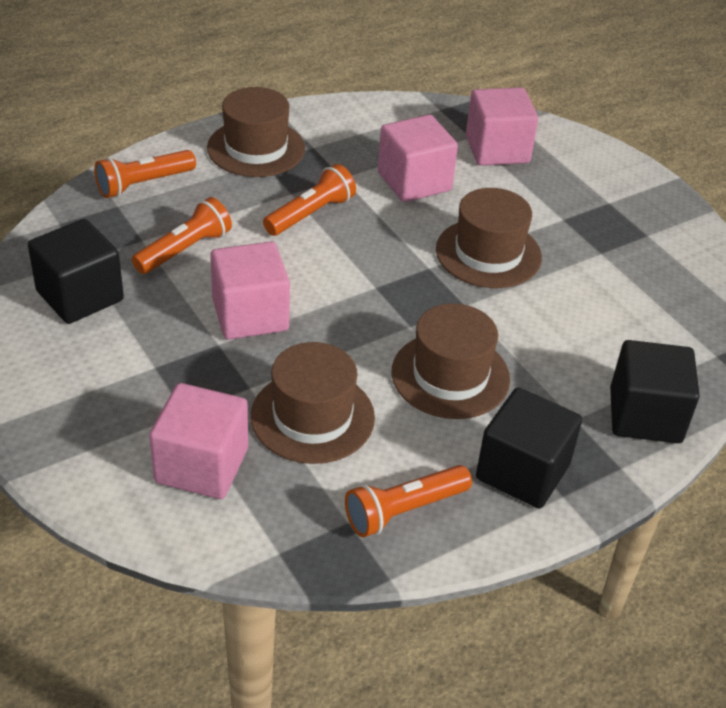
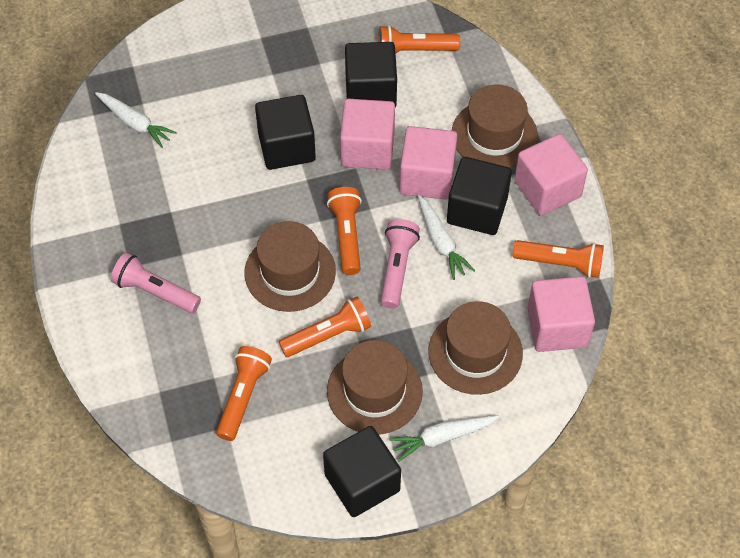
black cube: 3 -> 4
orange flashlight: 4 -> 5
pink flashlight: 0 -> 2
white carrot: 0 -> 3

